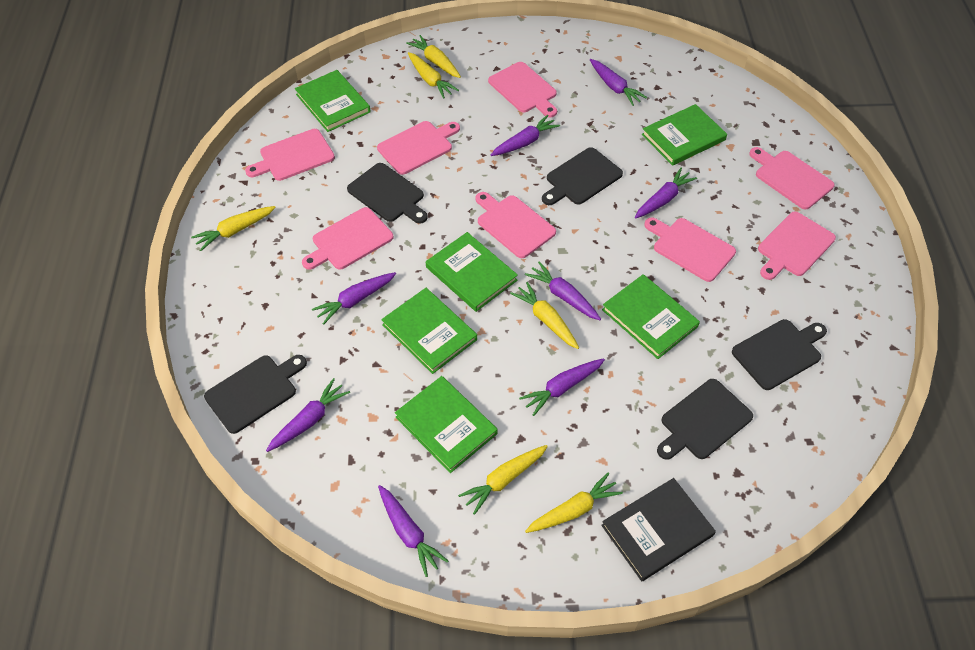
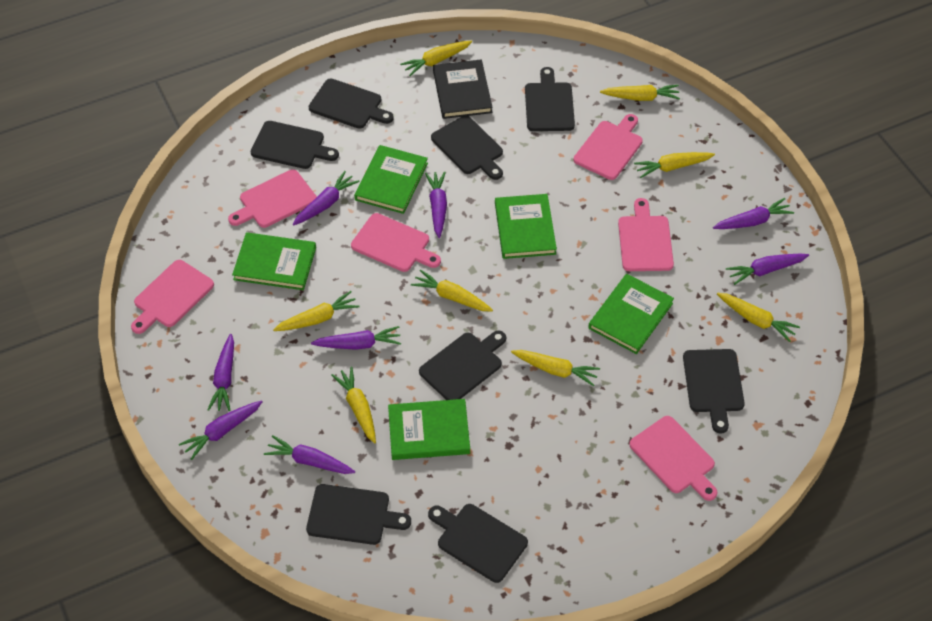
black cutting board: 5 -> 8
green book: 6 -> 5
pink cutting board: 8 -> 6
yellow carrot: 6 -> 8

